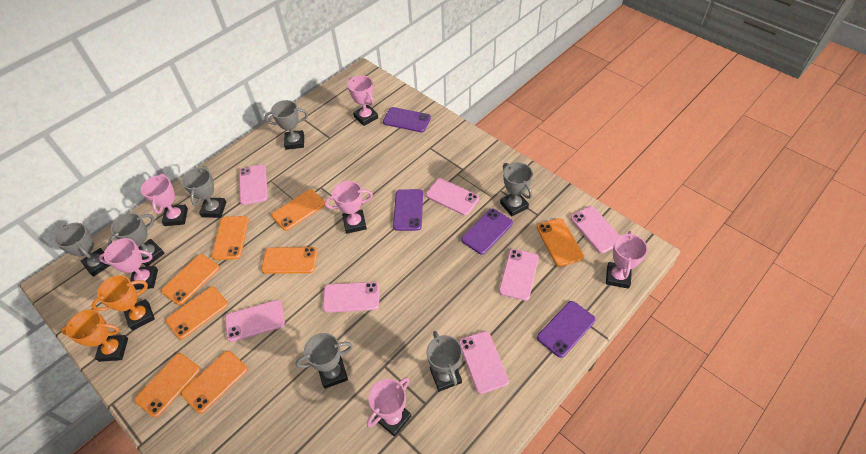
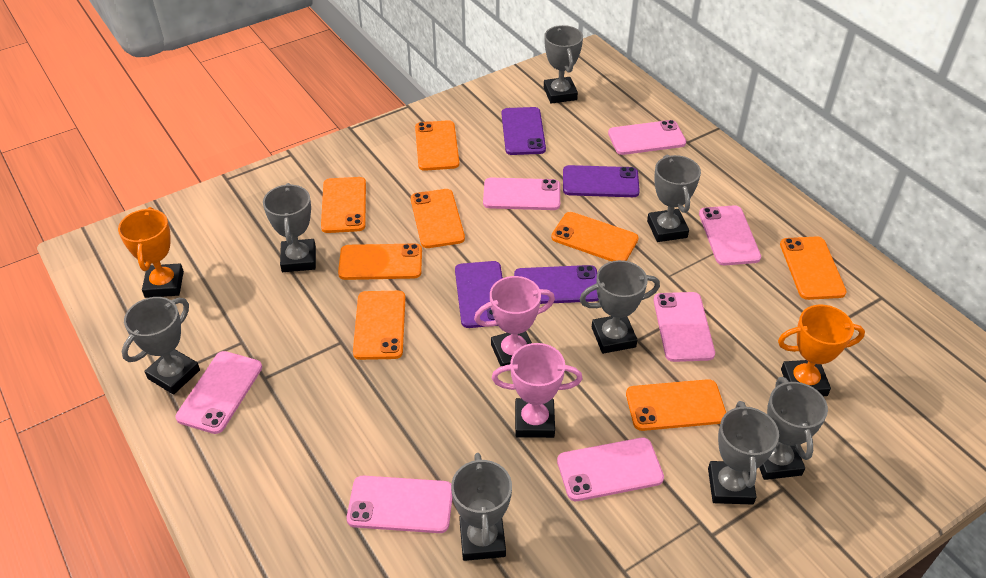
grey trophy: 7 -> 8
pink trophy: 6 -> 2

